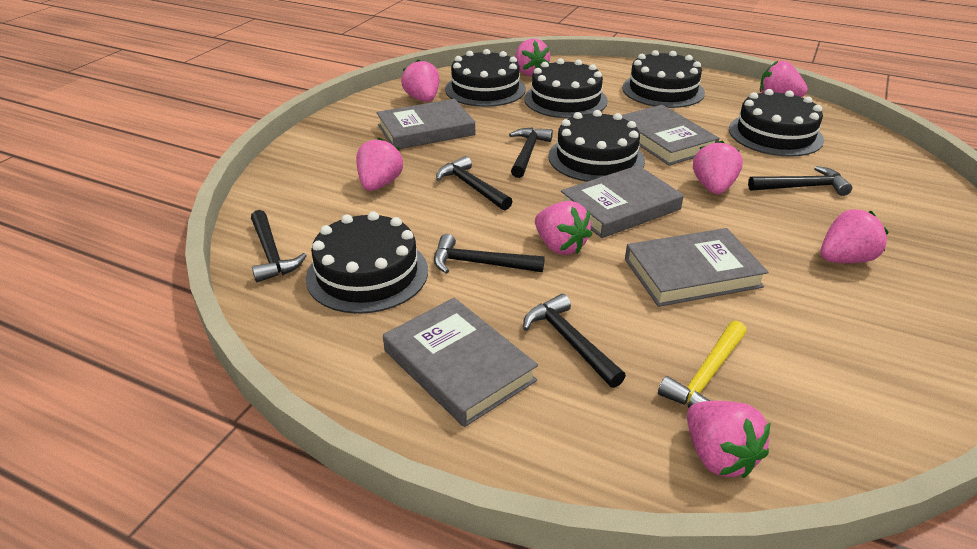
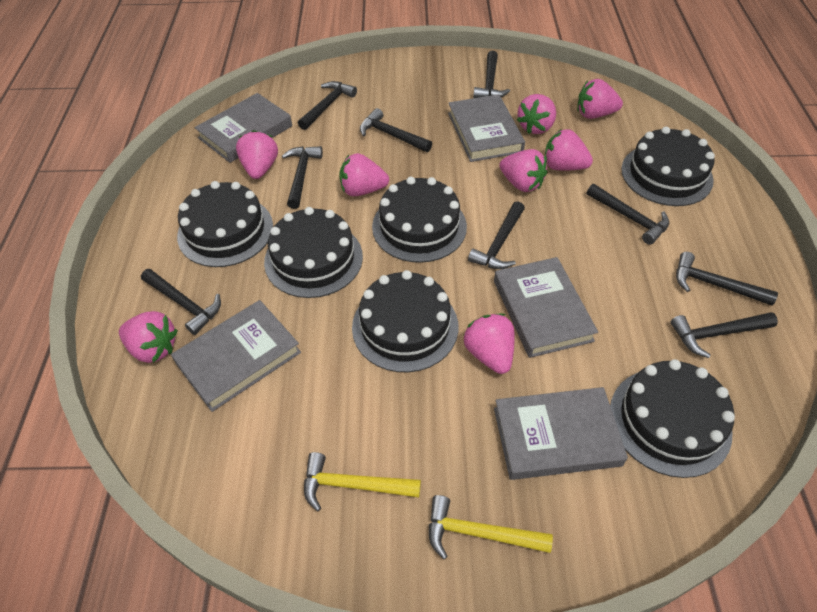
black hammer: 6 -> 9
yellow hammer: 1 -> 2

